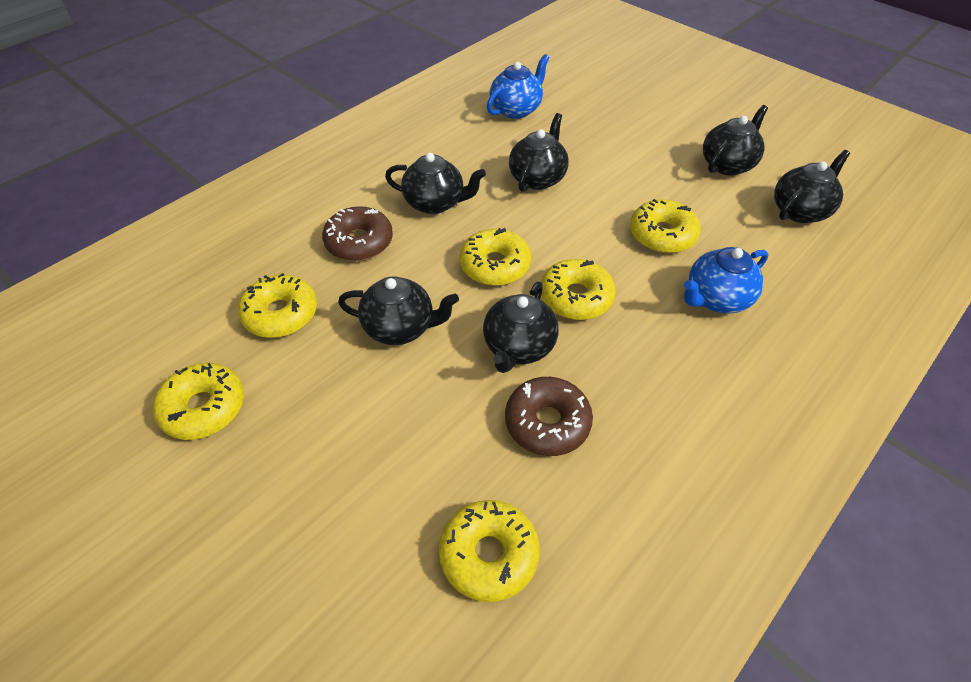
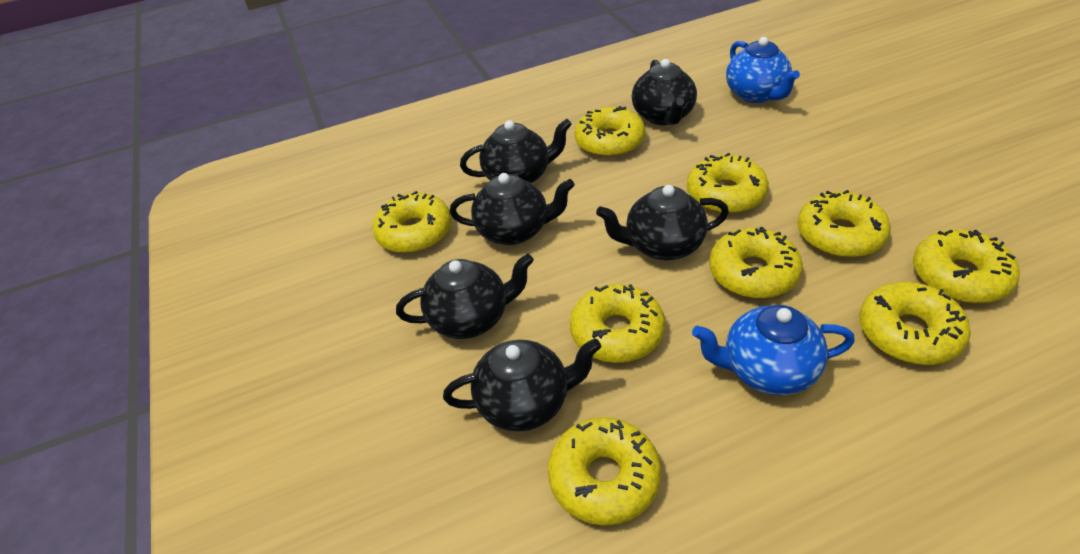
brown donut: 2 -> 0
yellow donut: 6 -> 9

